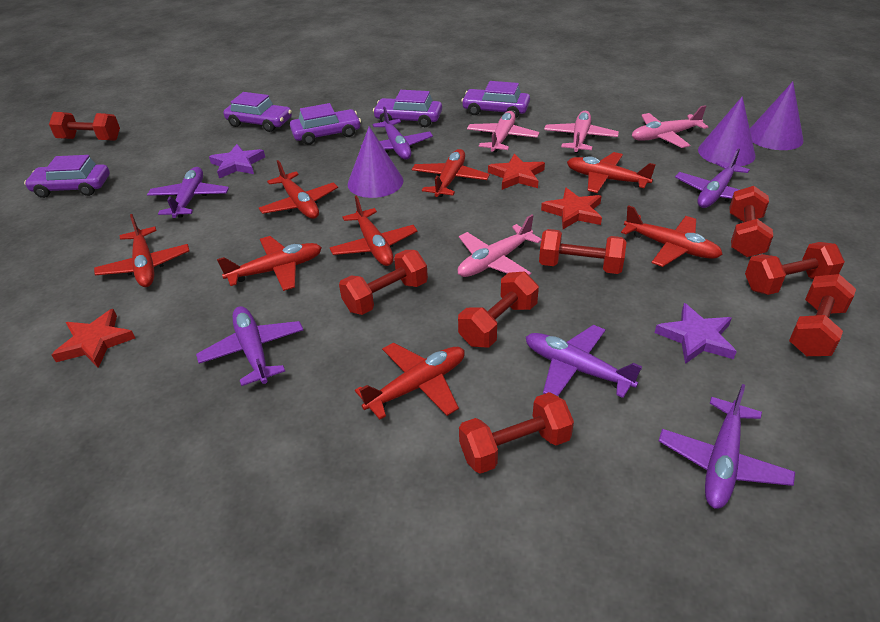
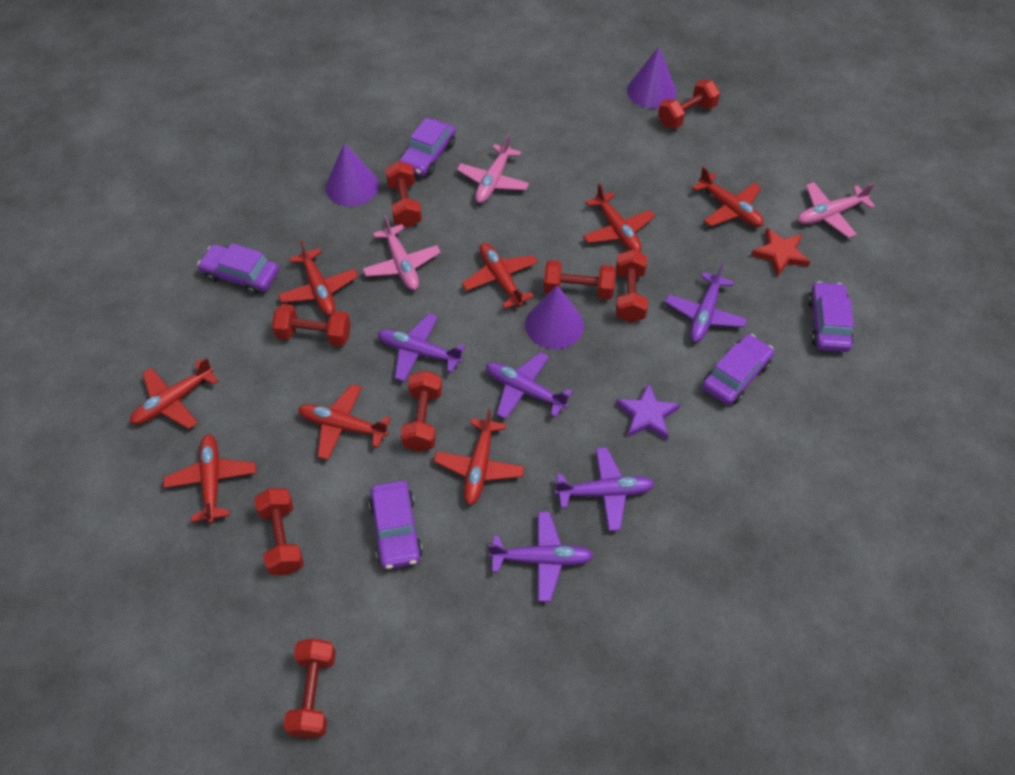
pink plane: 4 -> 3
purple plane: 6 -> 5
purple star: 2 -> 1
red star: 3 -> 1

